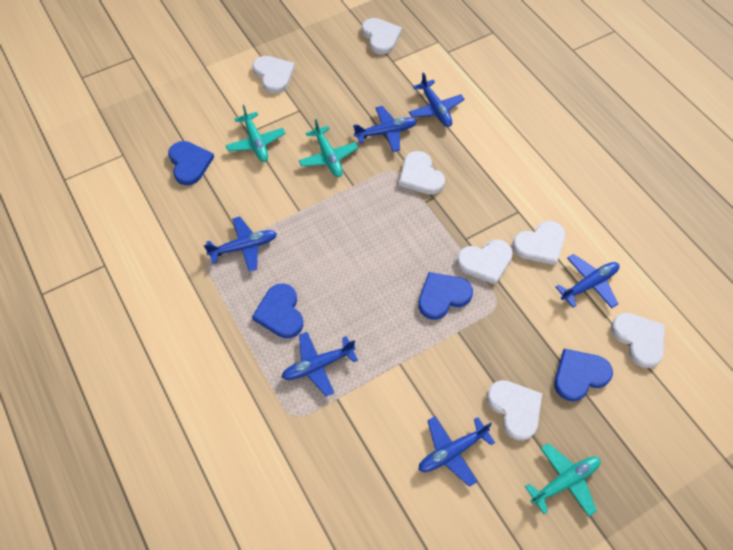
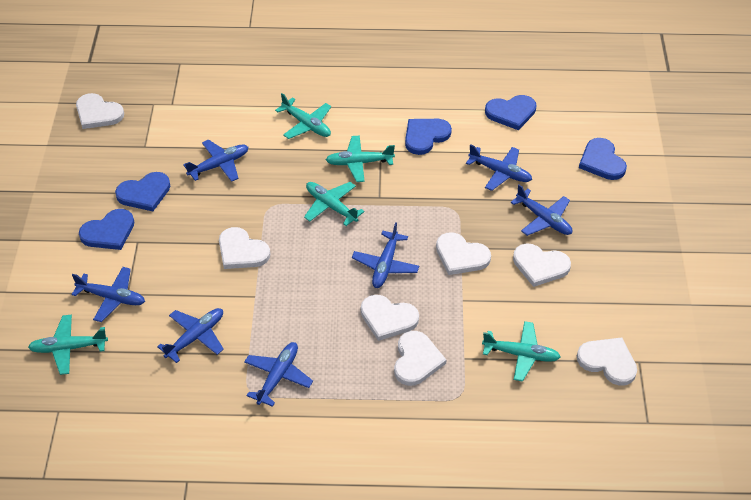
blue heart: 4 -> 5
blue plane: 6 -> 7
turquoise plane: 3 -> 5

